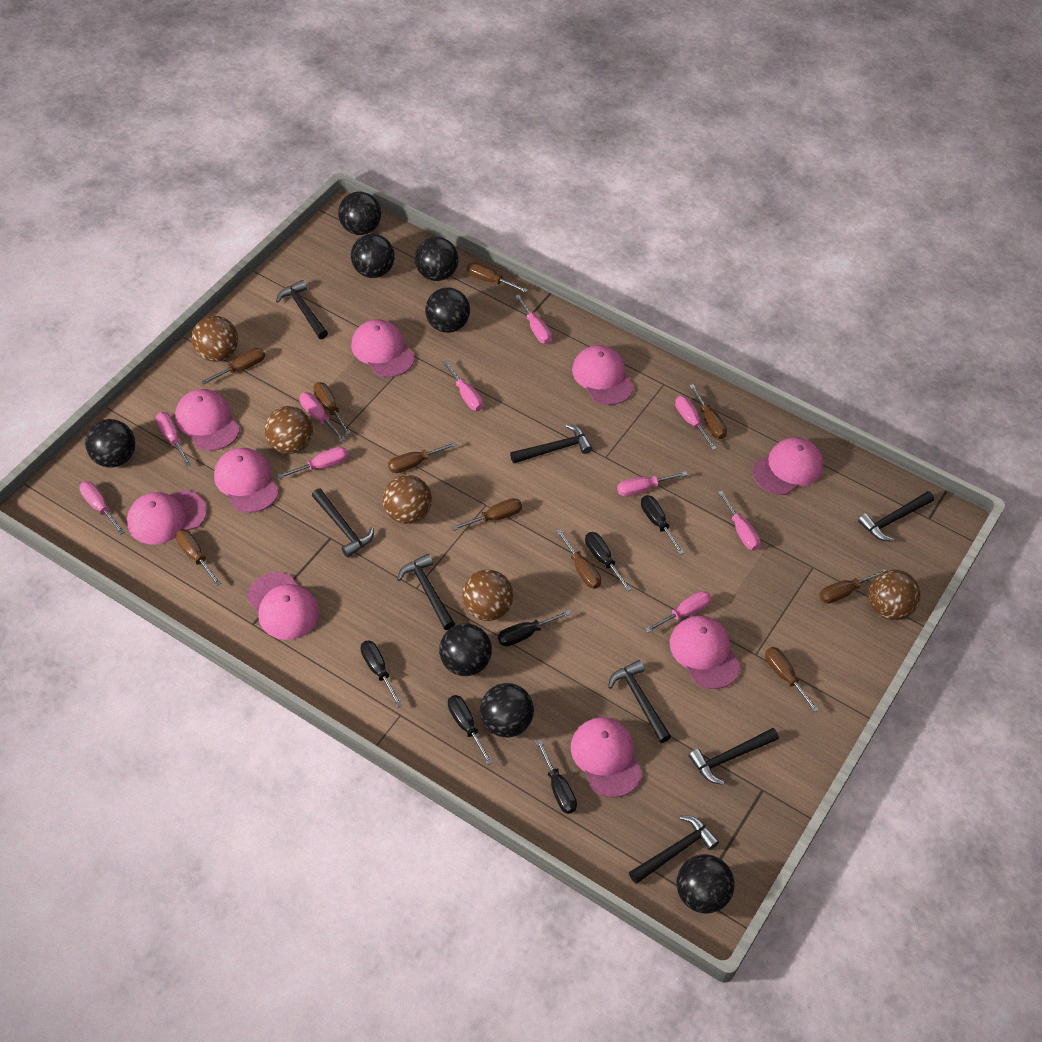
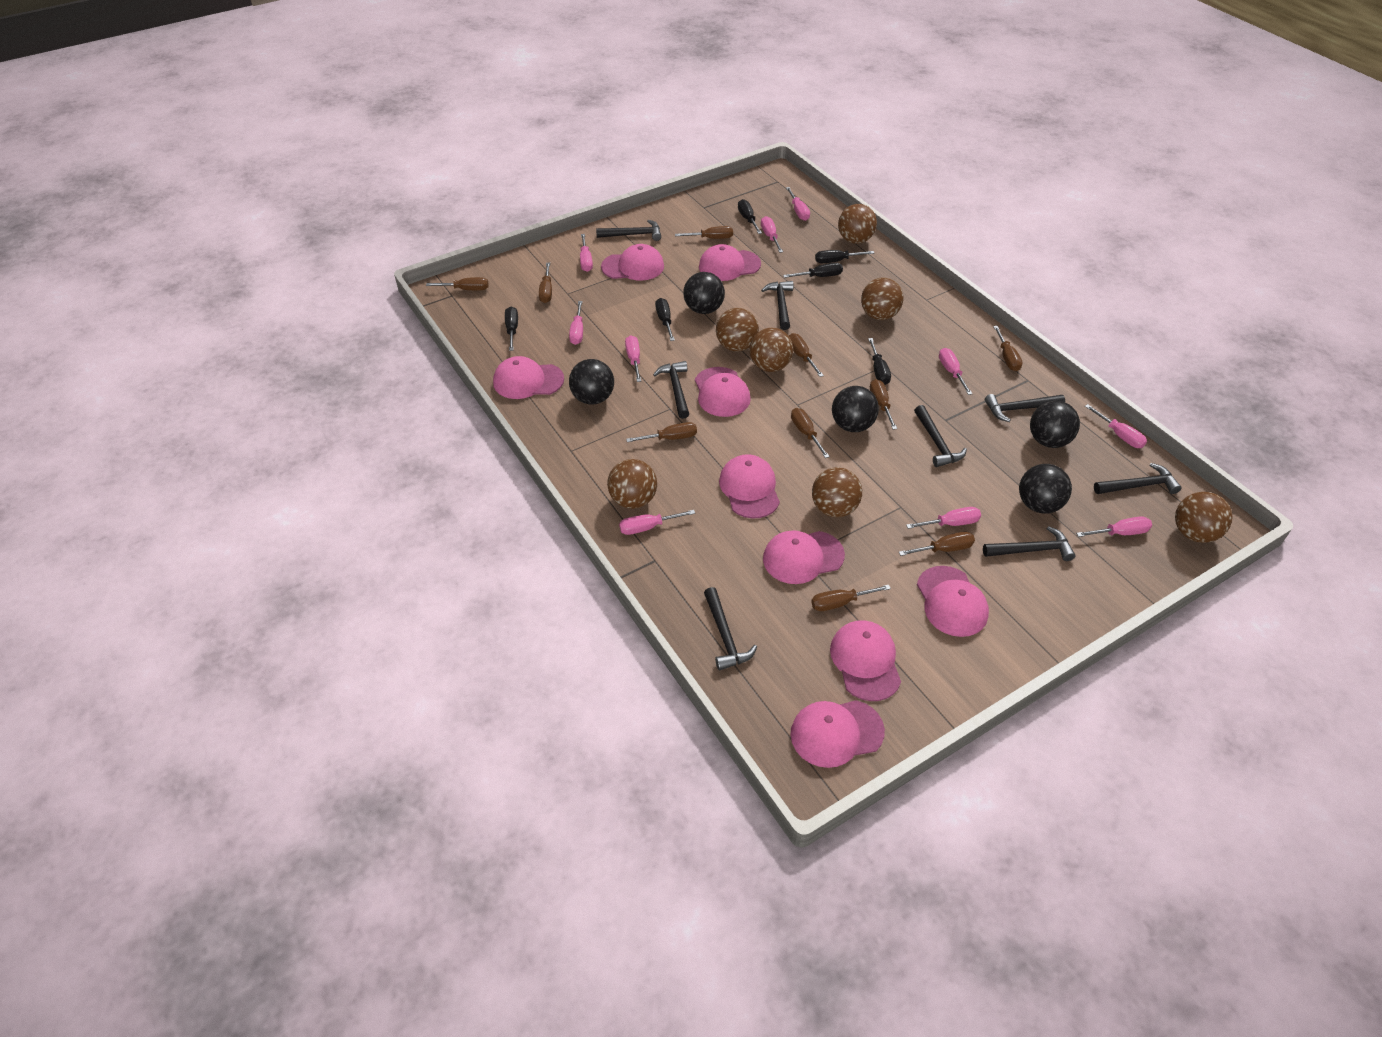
black ball: 8 -> 5
brown ball: 5 -> 7

